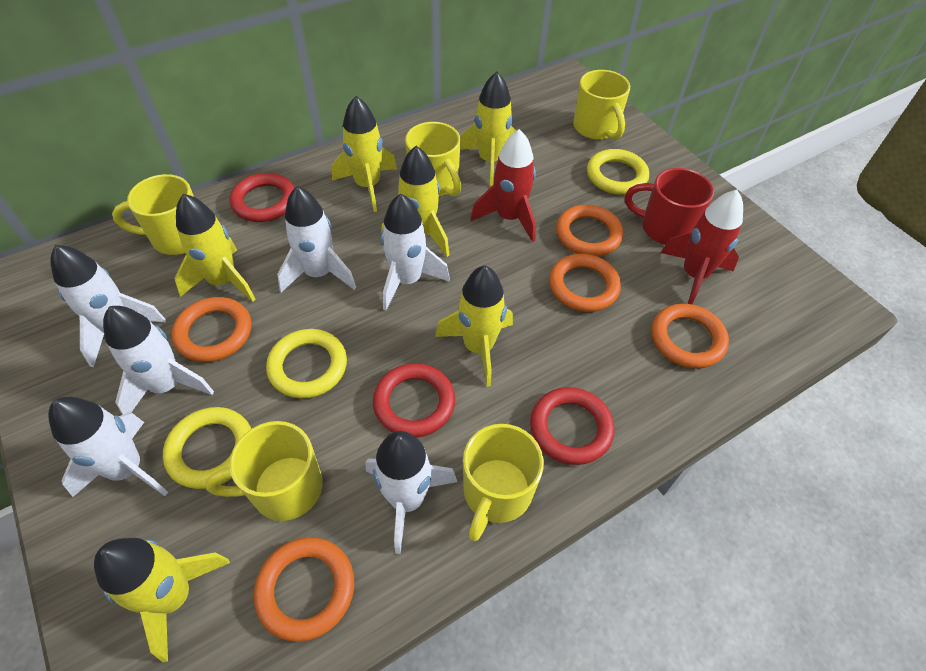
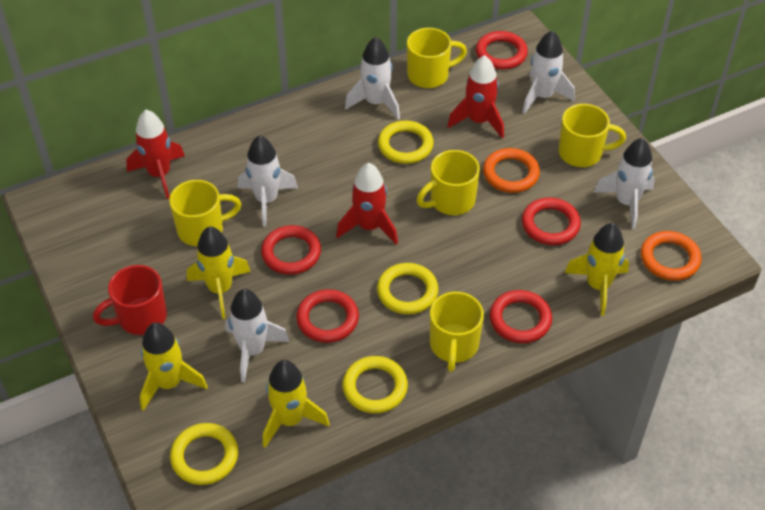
orange ring: 5 -> 2
red ring: 3 -> 5
red rocket: 2 -> 3
white rocket: 6 -> 5
yellow ring: 3 -> 4
yellow rocket: 6 -> 4

